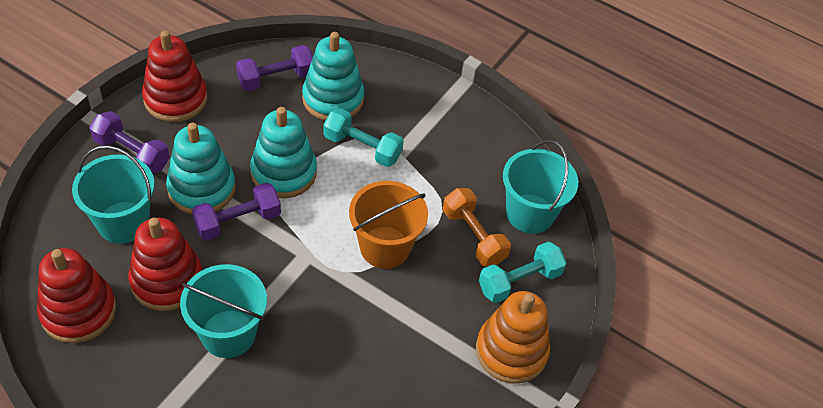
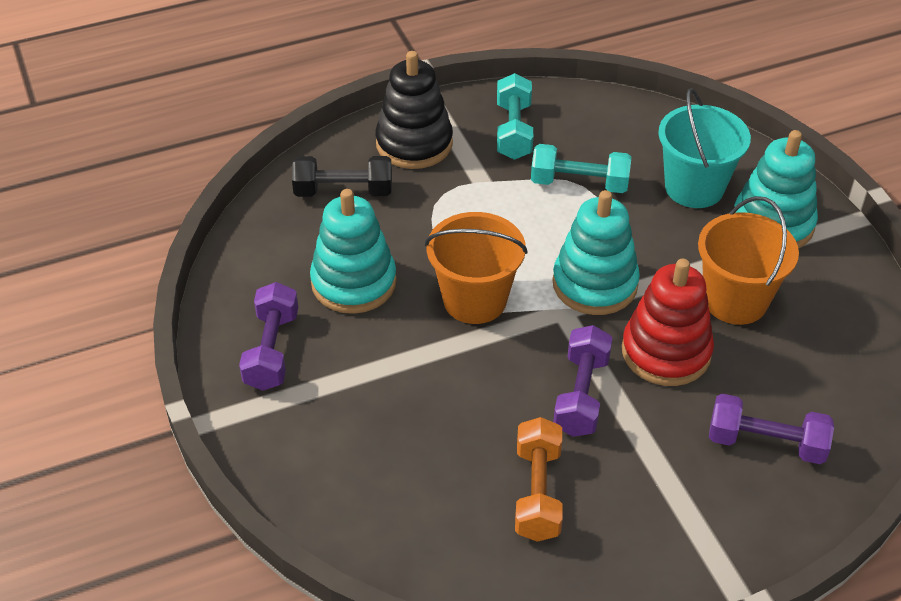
black dumbbell: 0 -> 1
black stacking toy: 0 -> 1
orange bucket: 1 -> 2
orange stacking toy: 1 -> 0
red stacking toy: 3 -> 1
turquoise bucket: 3 -> 1

